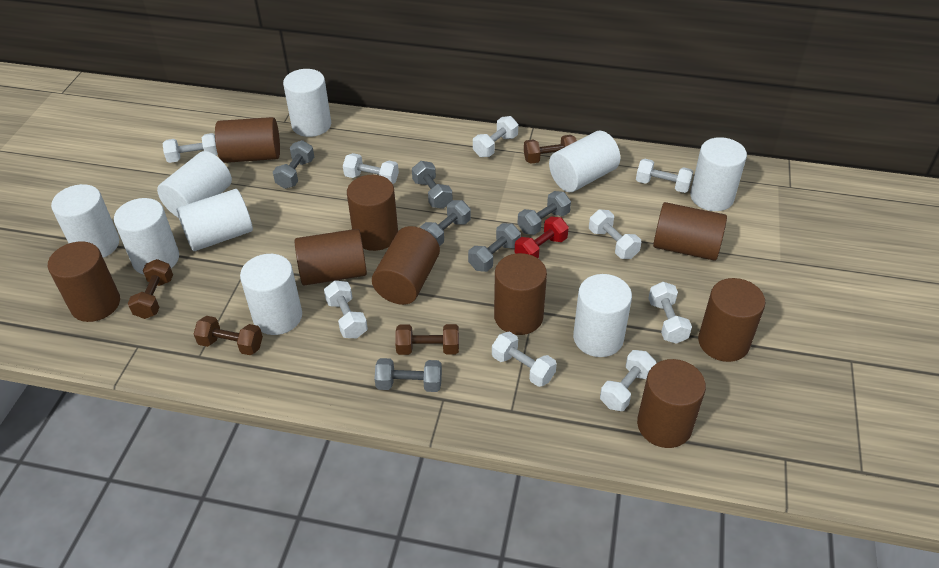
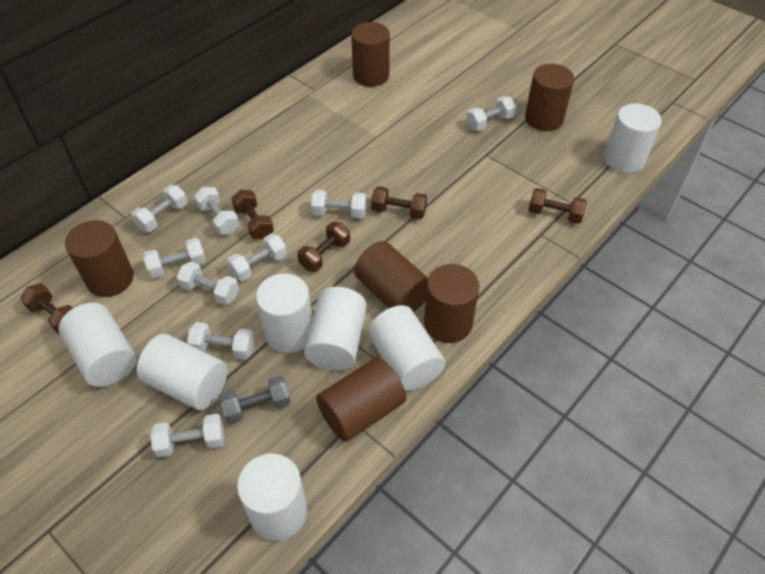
brown cylinder: 9 -> 6
brown dumbbell: 4 -> 5
grey dumbbell: 6 -> 1
red dumbbell: 1 -> 0
white cylinder: 9 -> 7

